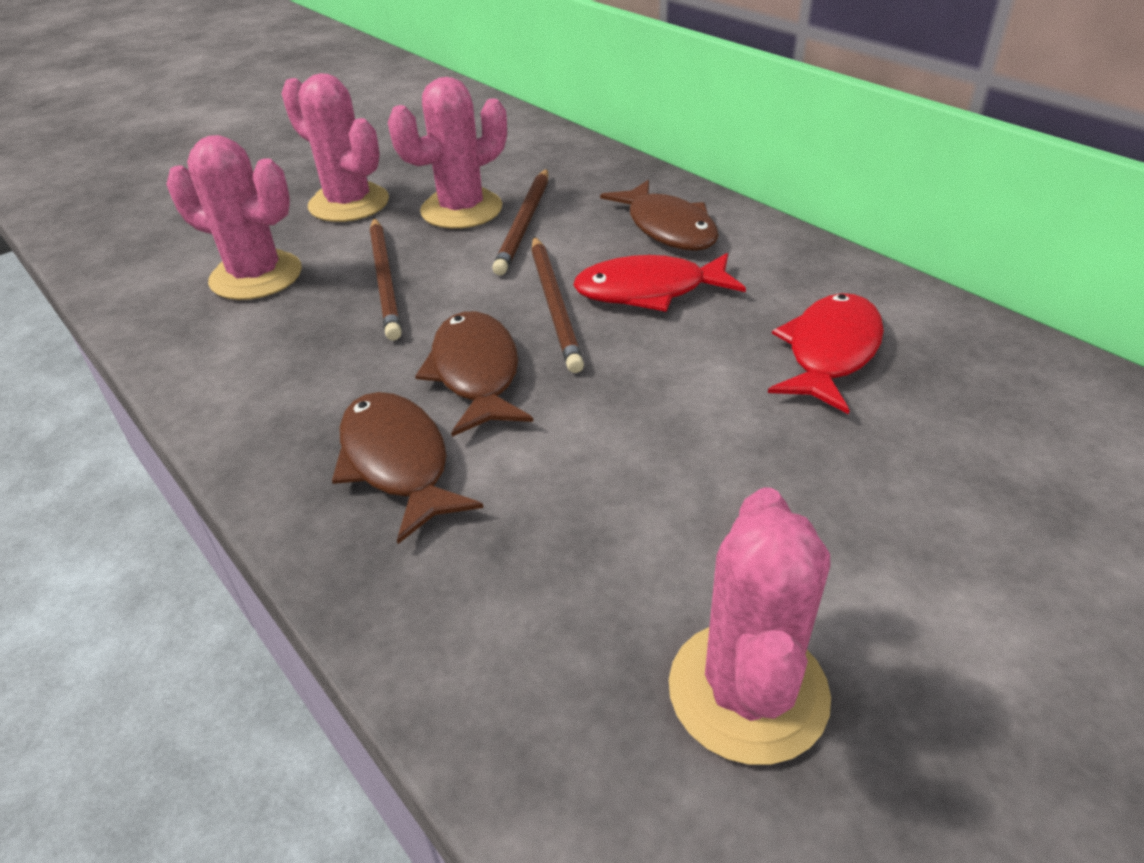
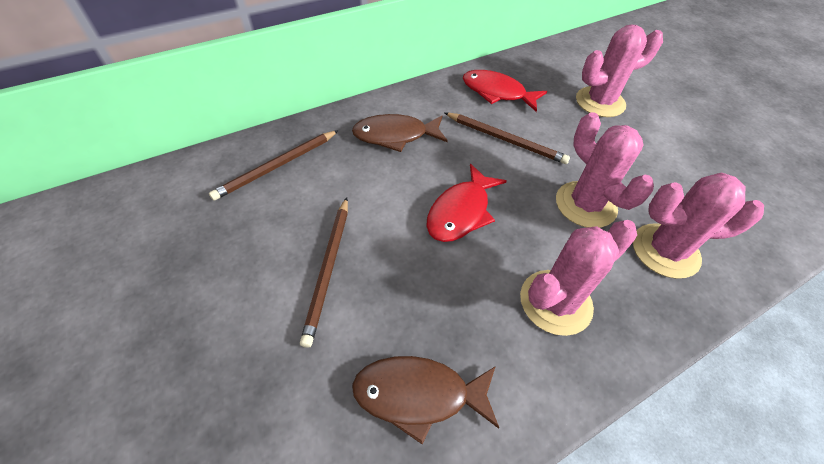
brown fish: 3 -> 2

